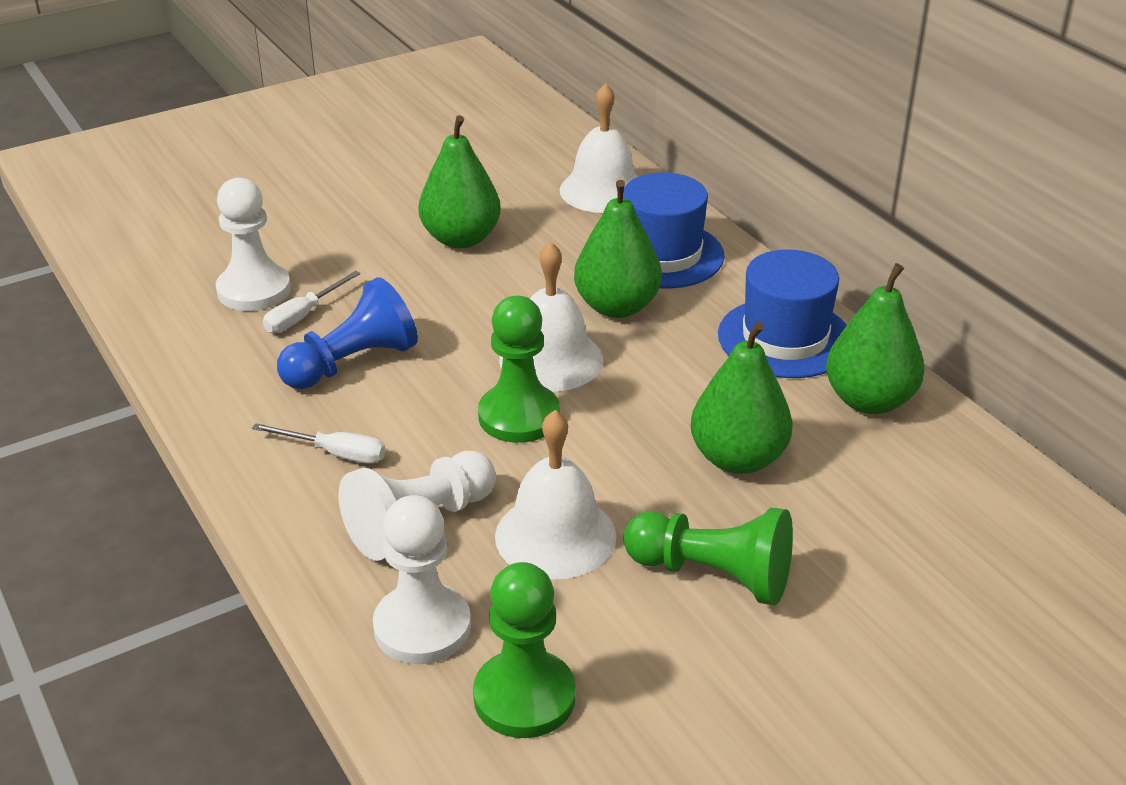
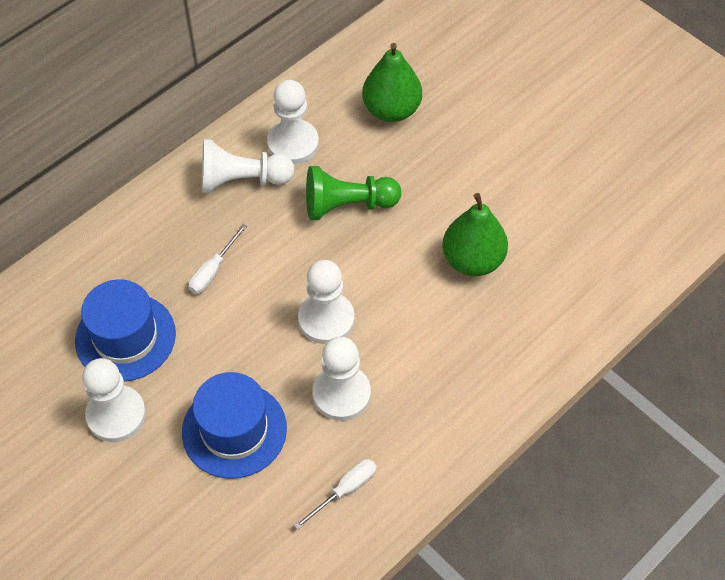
blue pawn: 1 -> 0
green pawn: 3 -> 1
green pear: 4 -> 2
white bell: 3 -> 0
white pawn: 3 -> 5

